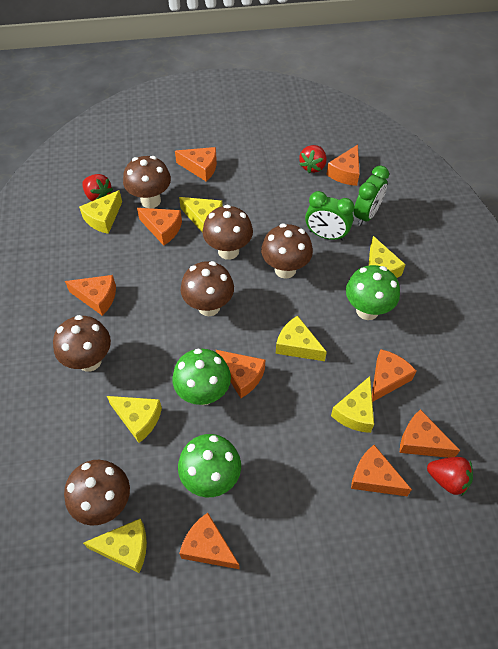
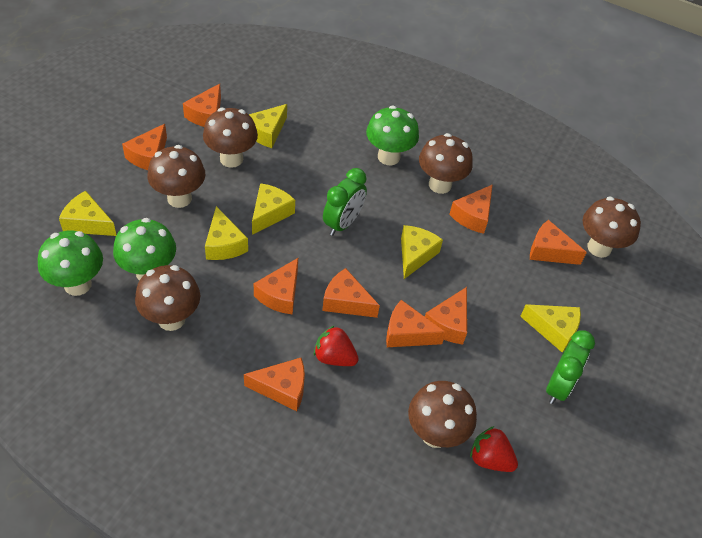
red strawberry: 3 -> 2
yellow cheese: 7 -> 6

